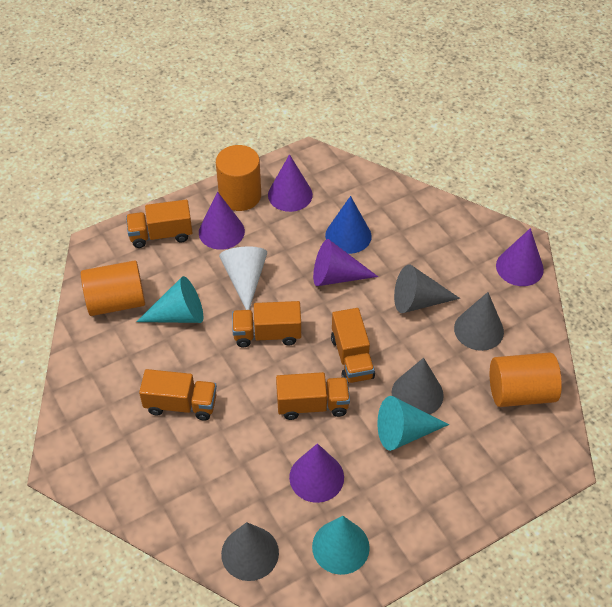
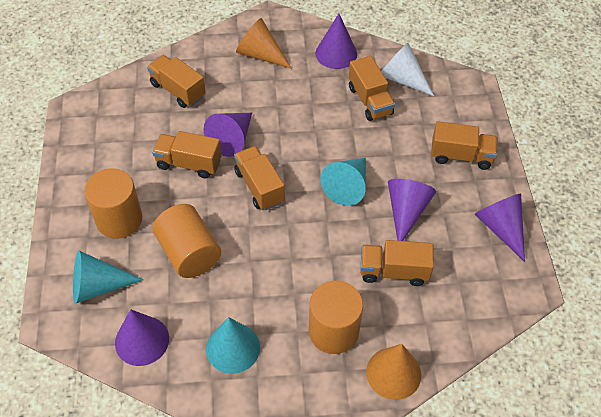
blue cone: 1 -> 0
grey cone: 4 -> 0
orange cone: 0 -> 2
orange truck: 5 -> 6

